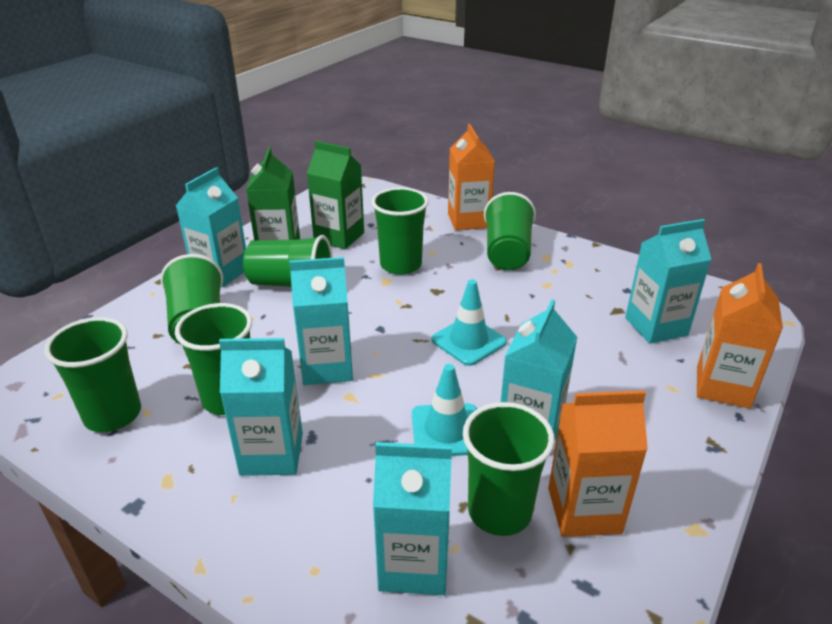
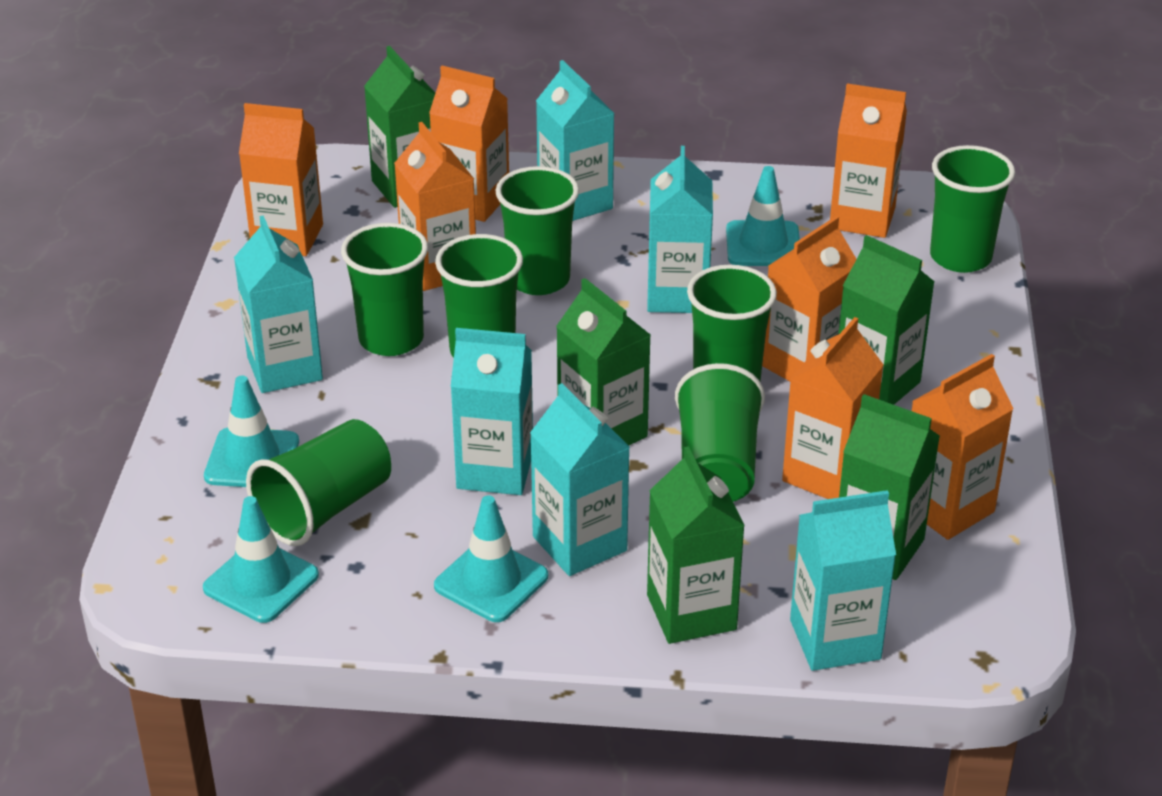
green carton: 2 -> 5
orange carton: 3 -> 7
turquoise traffic cone: 2 -> 4

